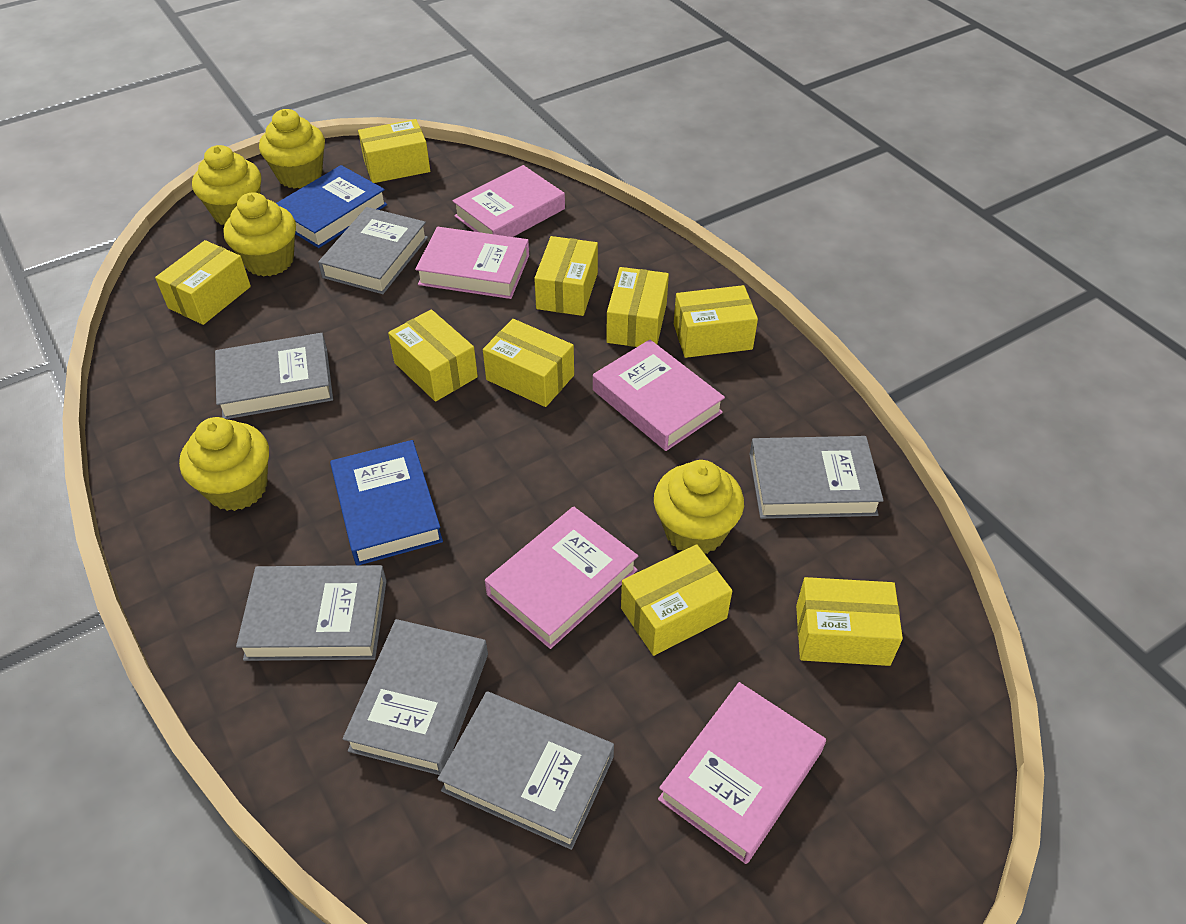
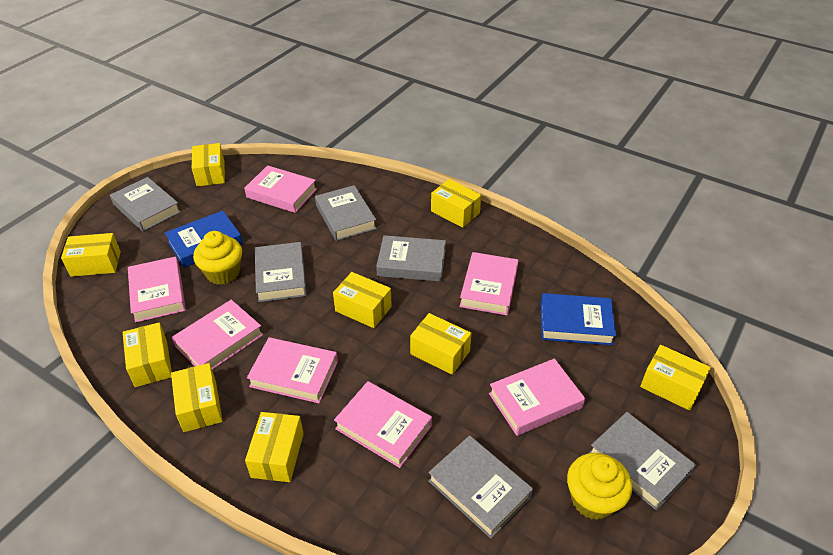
pink book: 5 -> 7
yellow cupcake: 5 -> 2

